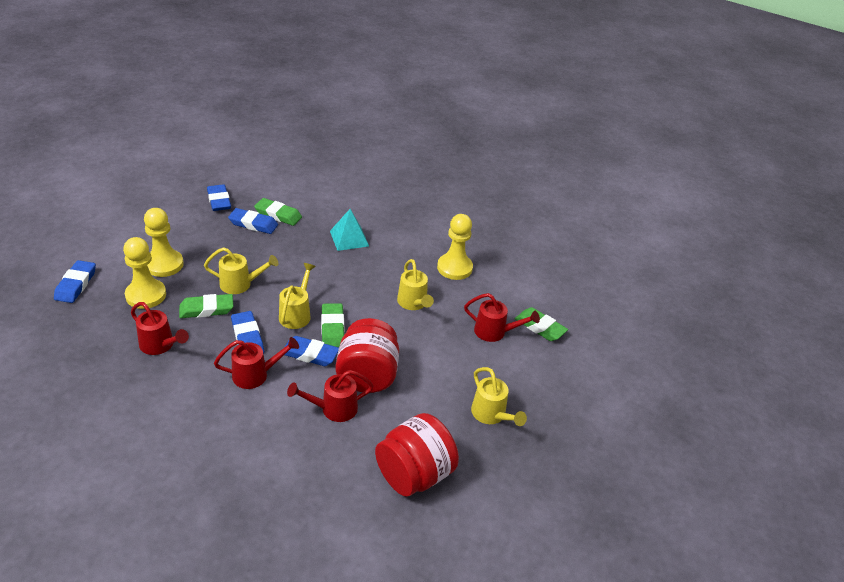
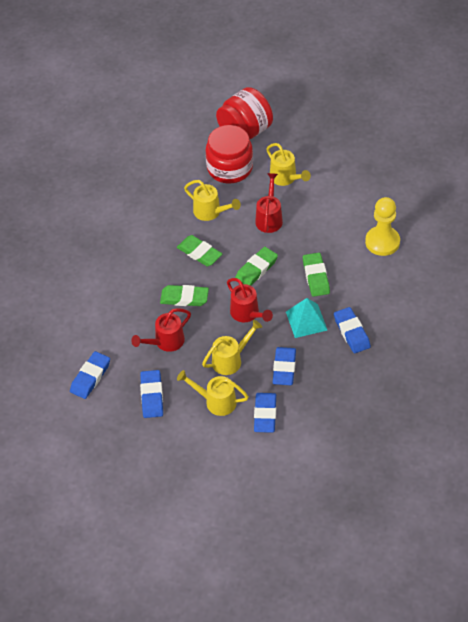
red watering can: 4 -> 3
yellow pawn: 3 -> 1

